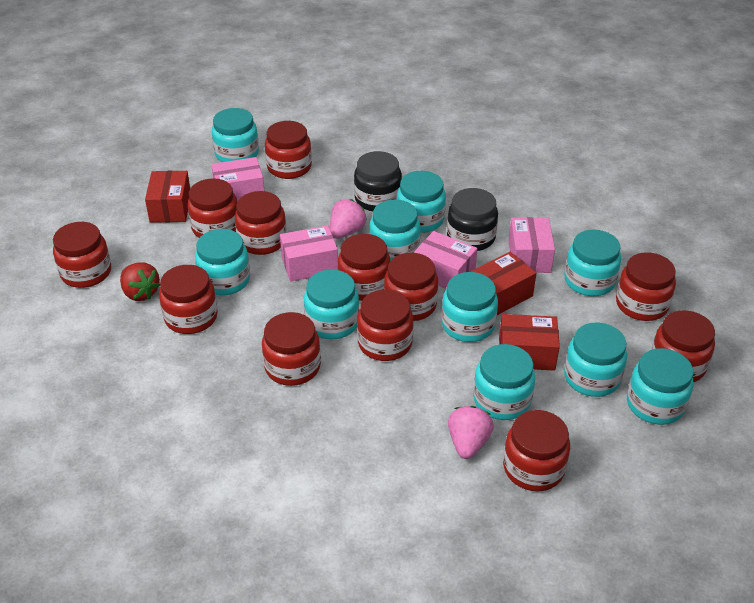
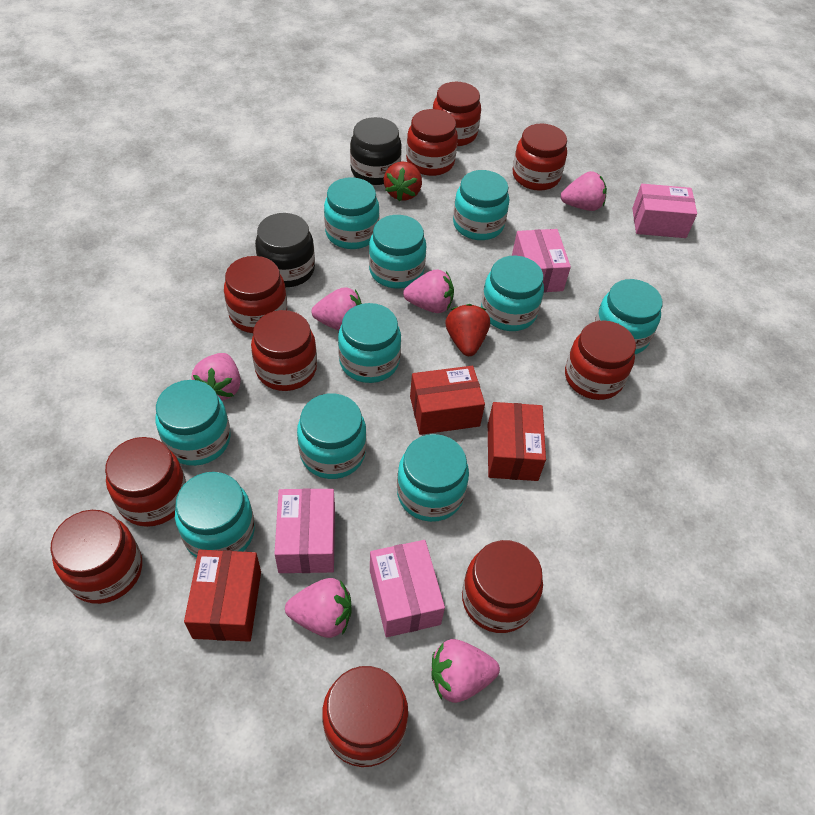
pink strawberry: 2 -> 6
red jar: 12 -> 10
red strawberry: 1 -> 2

